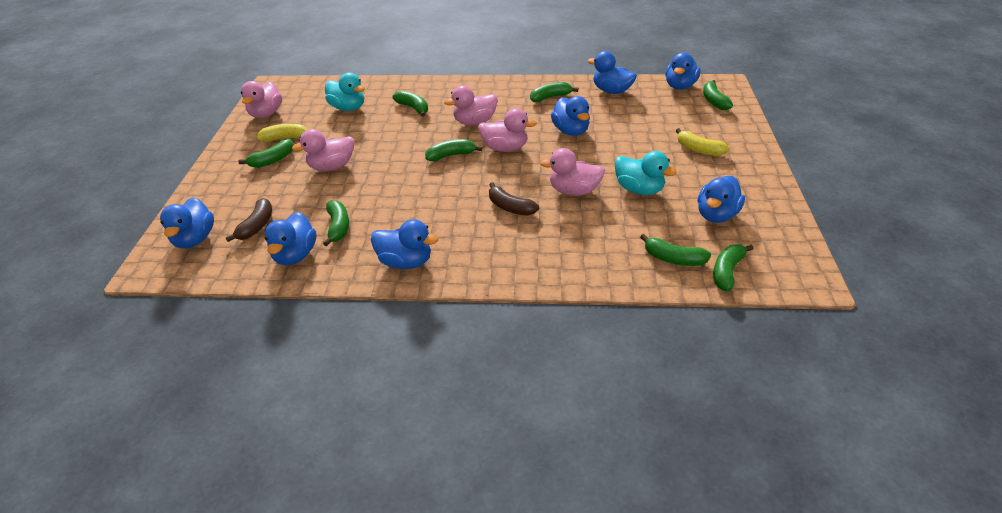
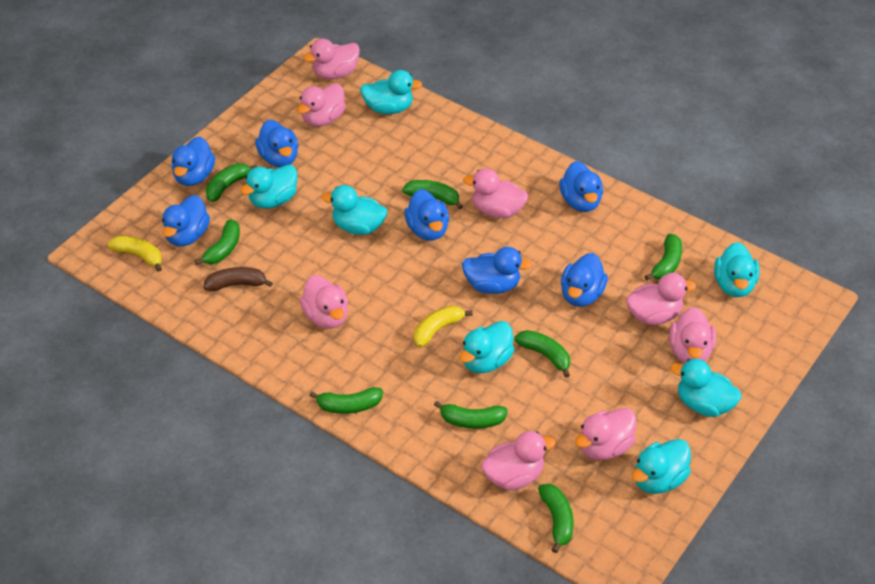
brown banana: 2 -> 1
pink duck: 5 -> 8
turquoise duck: 2 -> 7

